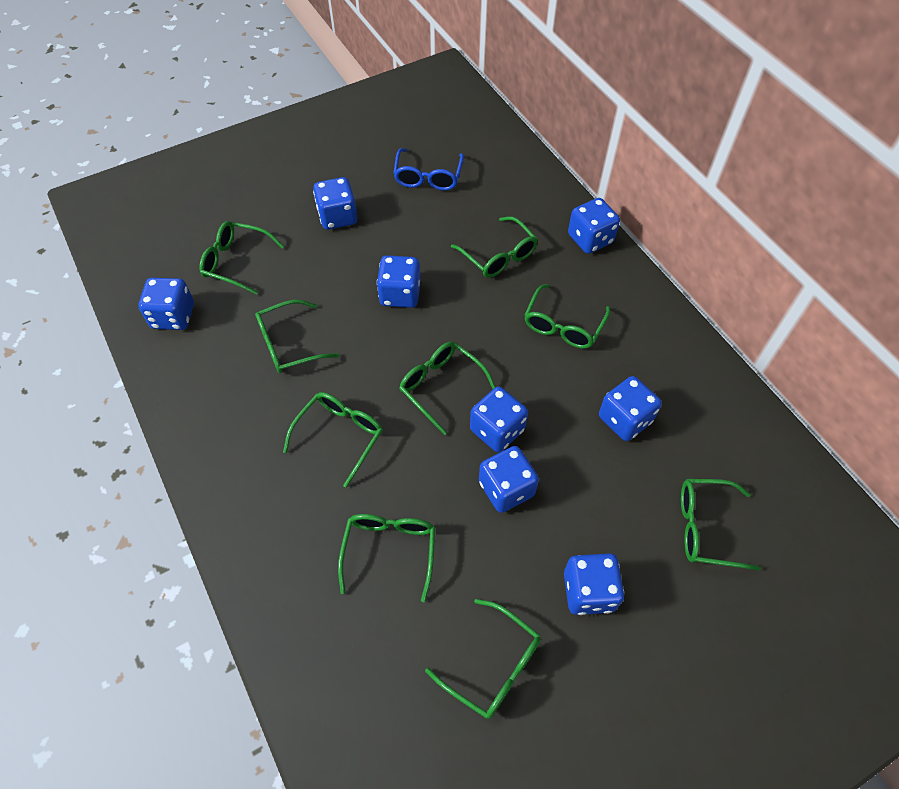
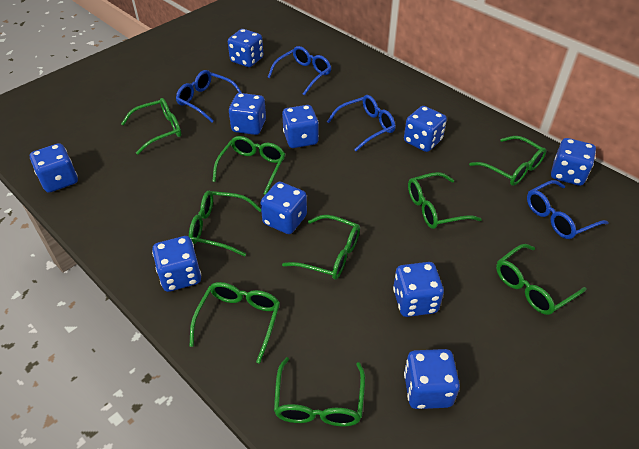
blue dice: 8 -> 10
blue glasses: 1 -> 4

